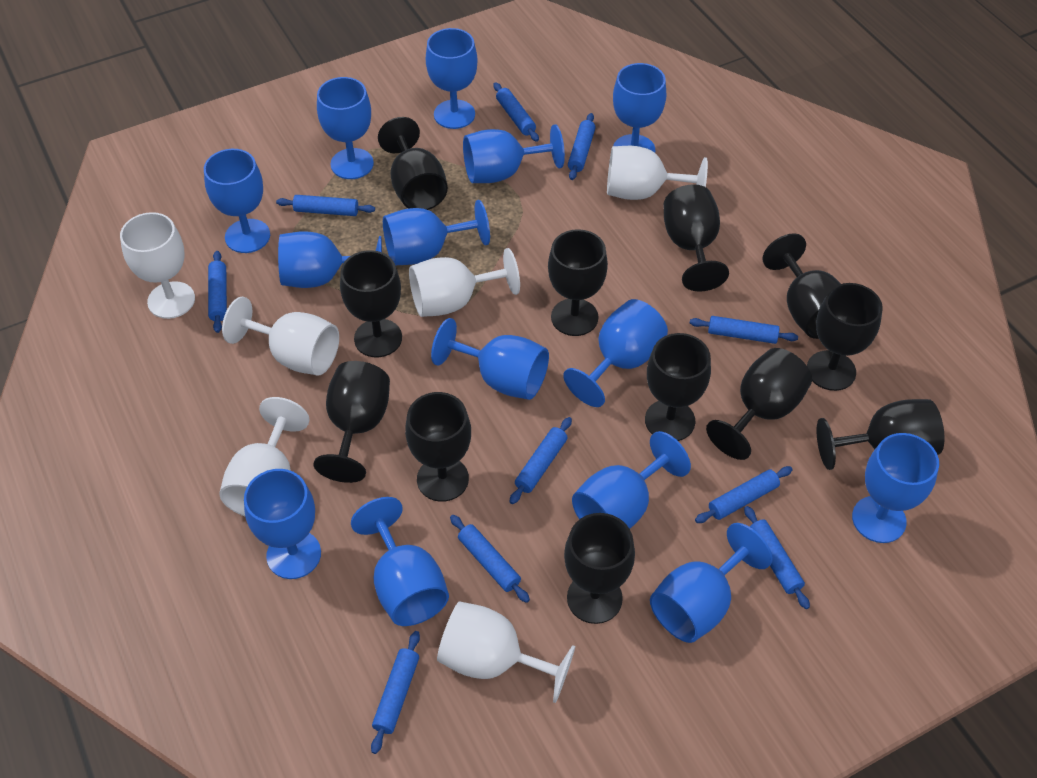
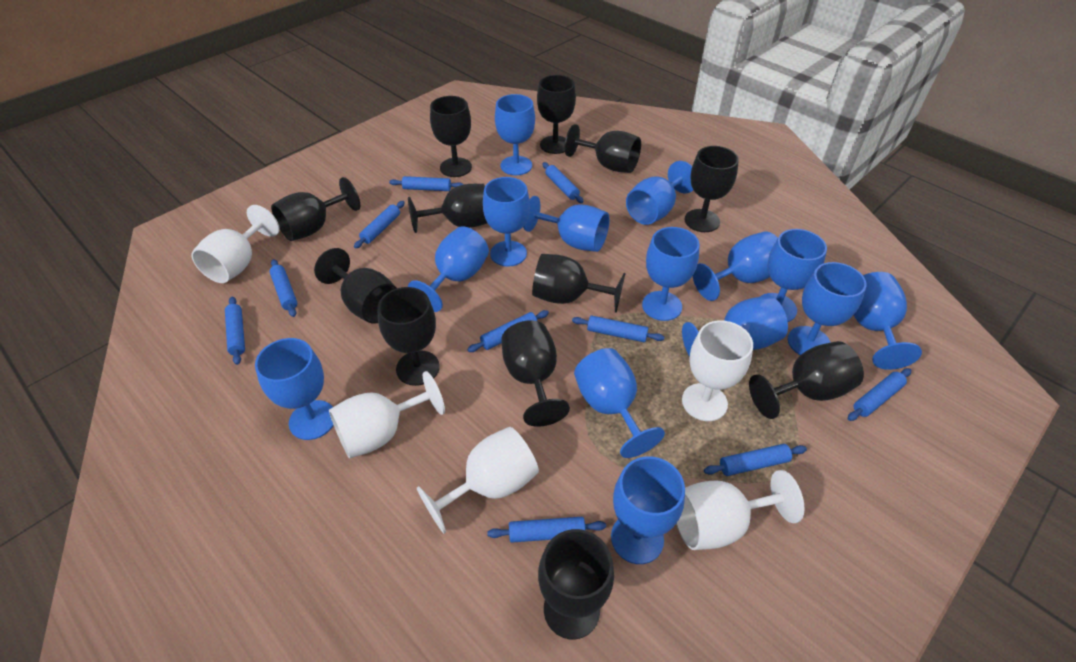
white goblet: 6 -> 5

